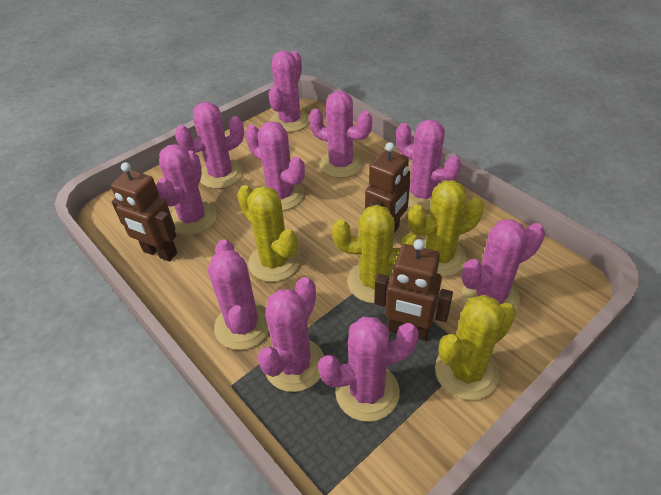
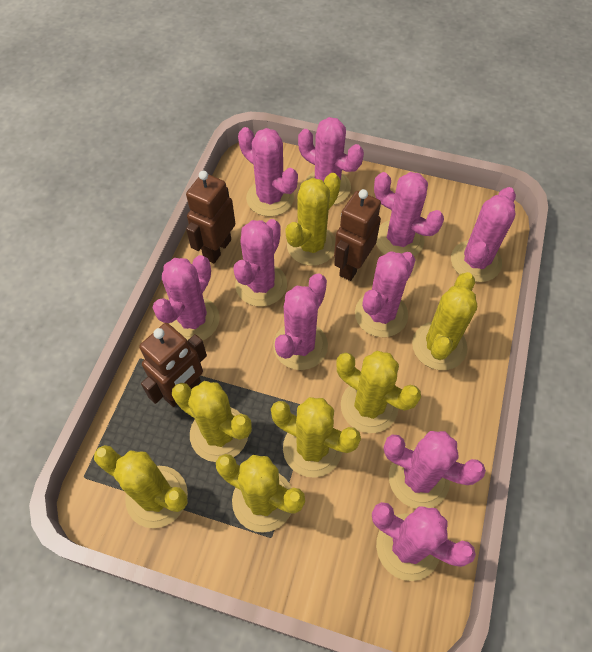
yellow cactus: 4 -> 7

